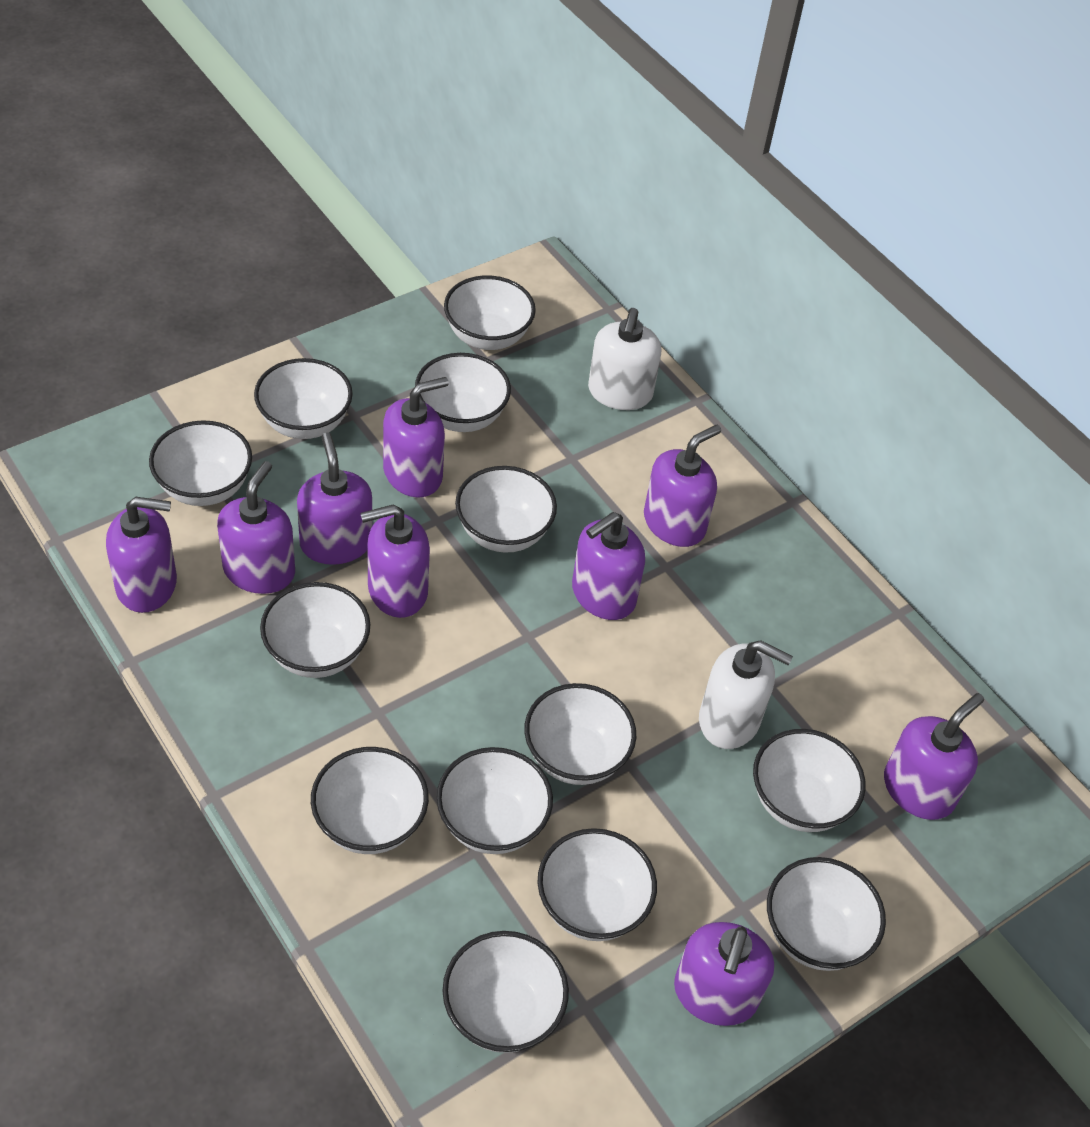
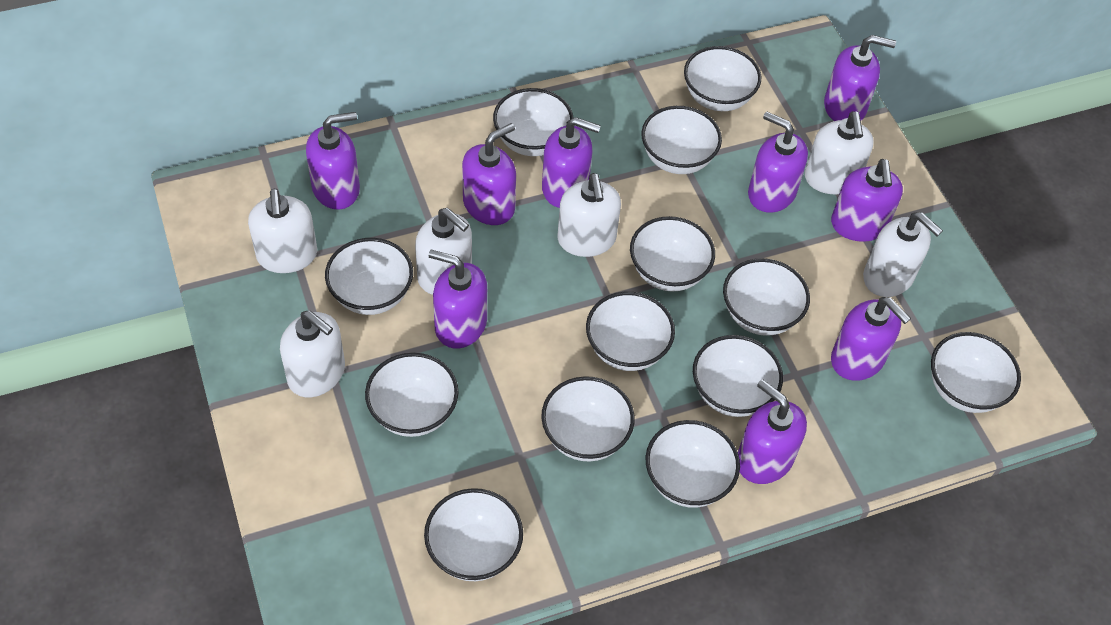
white soap dispenser: 2 -> 6

